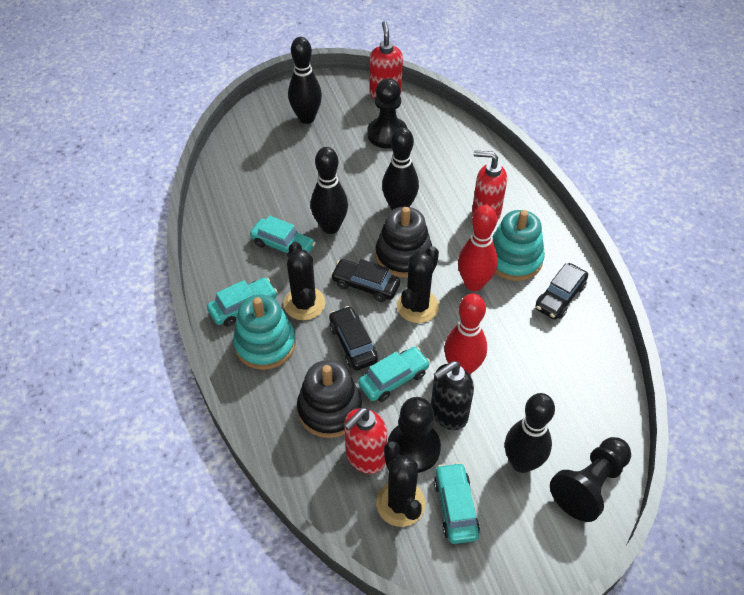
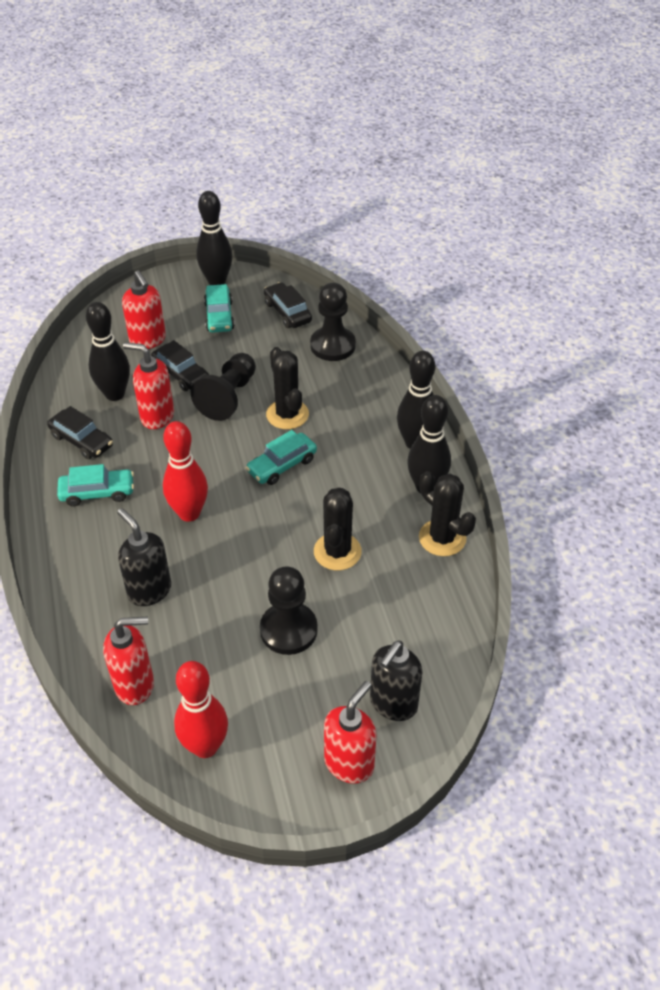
black soap dispenser: 1 -> 2
black stacking toy: 2 -> 0
red soap dispenser: 3 -> 4
turquoise car: 4 -> 3
turquoise stacking toy: 2 -> 0

